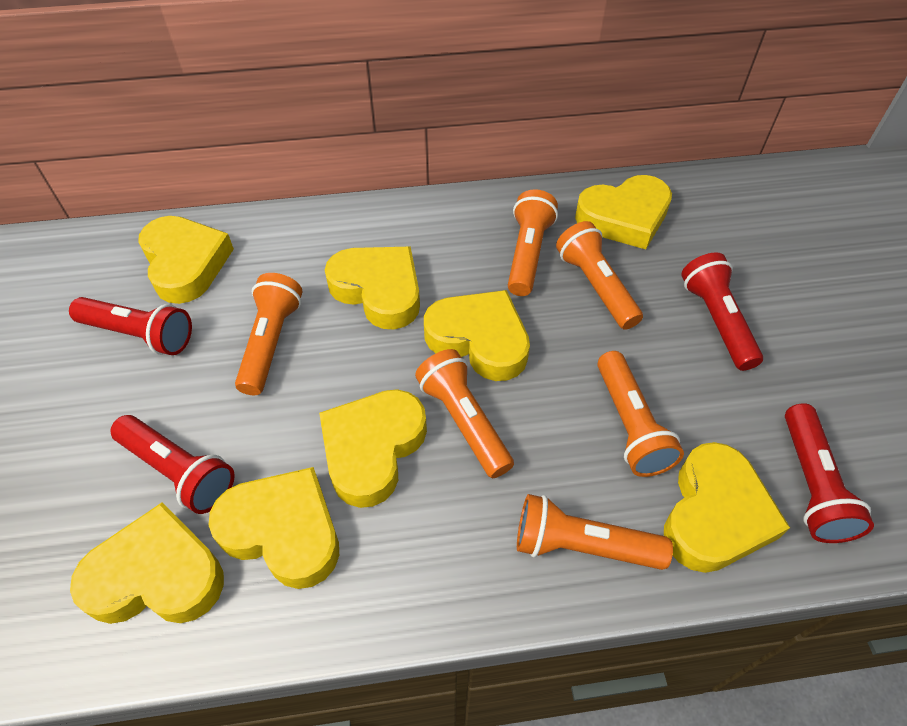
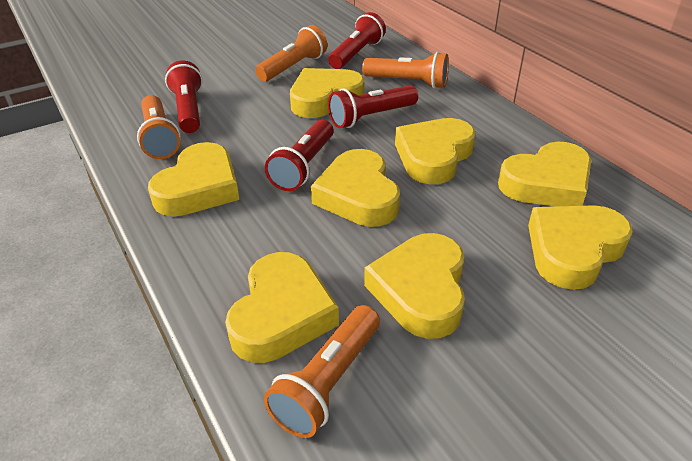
orange flashlight: 6 -> 4

